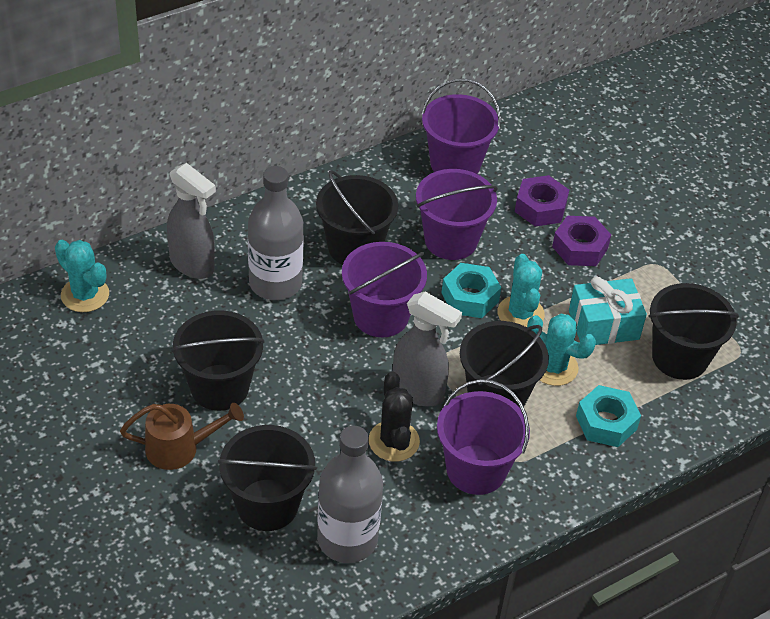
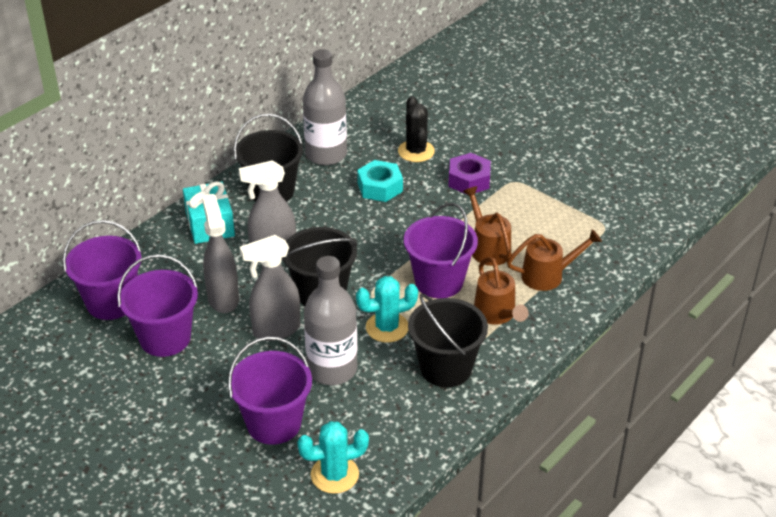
black bucket: 5 -> 3
brown watering can: 1 -> 3
grey spray bottle: 2 -> 3
purple nut: 2 -> 1
turquoise cactus: 3 -> 2
turquoise nut: 2 -> 1

